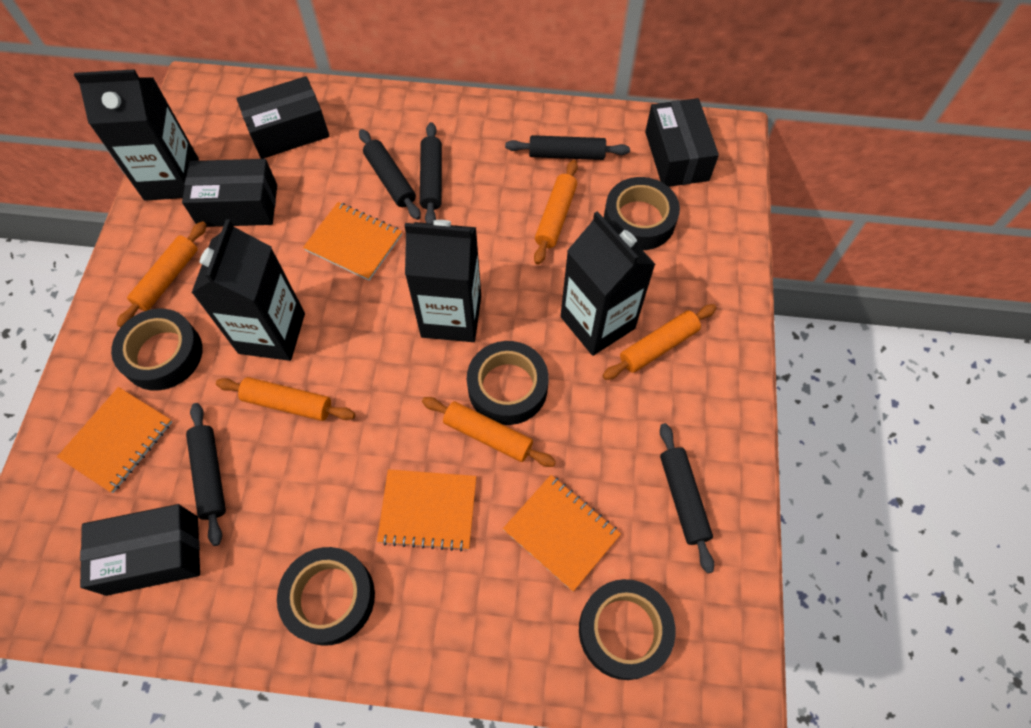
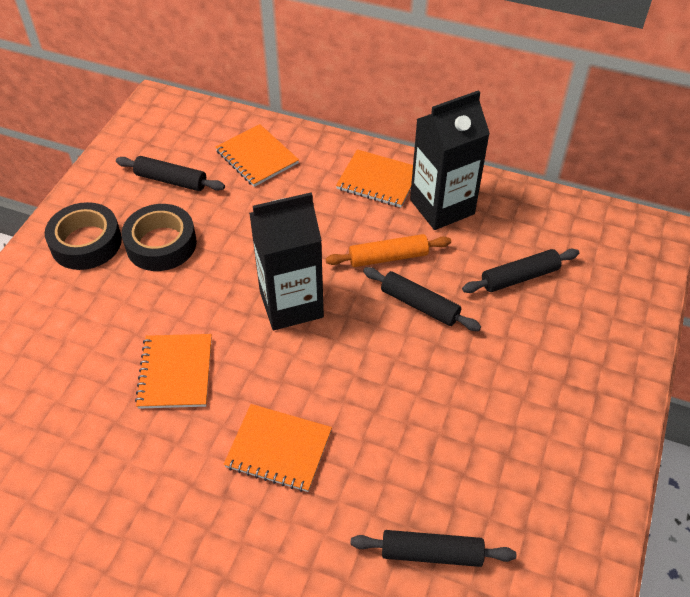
black box: 4 -> 0
black carton: 4 -> 2
black rolling pin: 5 -> 4
black tape: 5 -> 2
orange rolling pin: 5 -> 1

